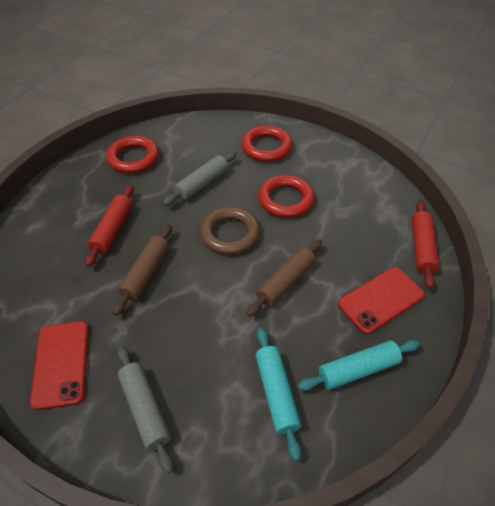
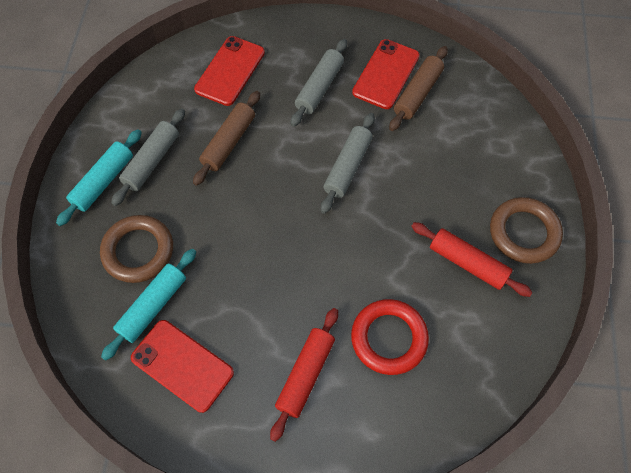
brown ring: 1 -> 2
grey rolling pin: 2 -> 3
red phone: 2 -> 3
red ring: 3 -> 1

